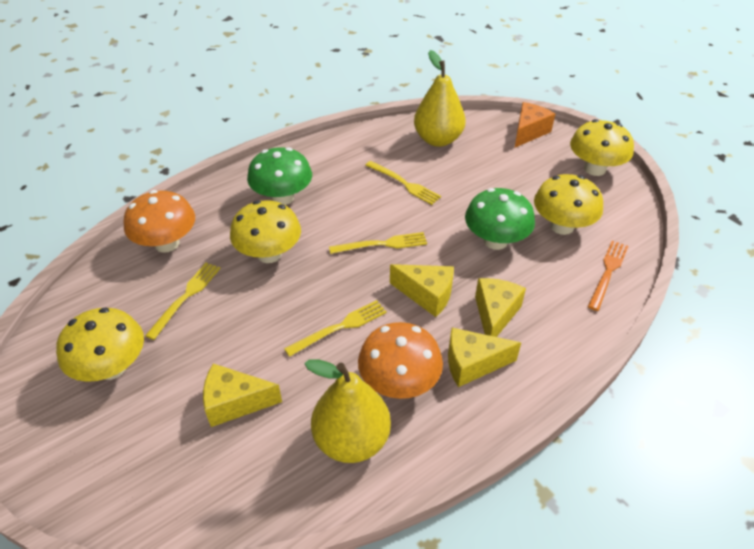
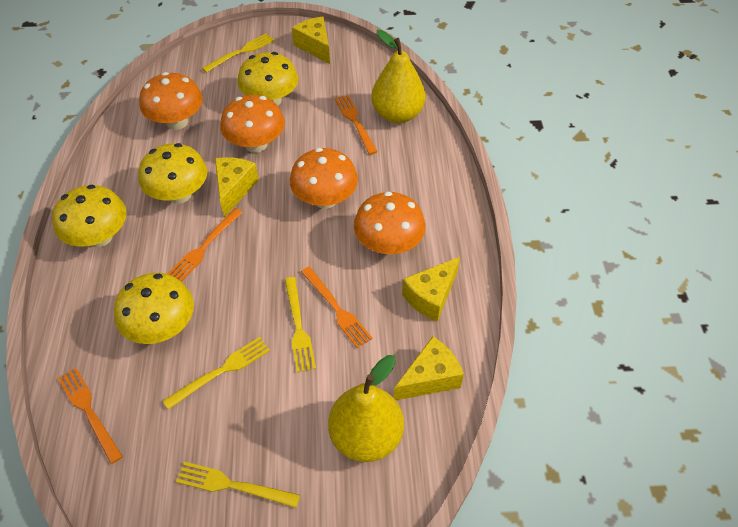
green mushroom: 2 -> 0
orange cheese: 1 -> 0
orange fork: 1 -> 4
orange mushroom: 2 -> 4

